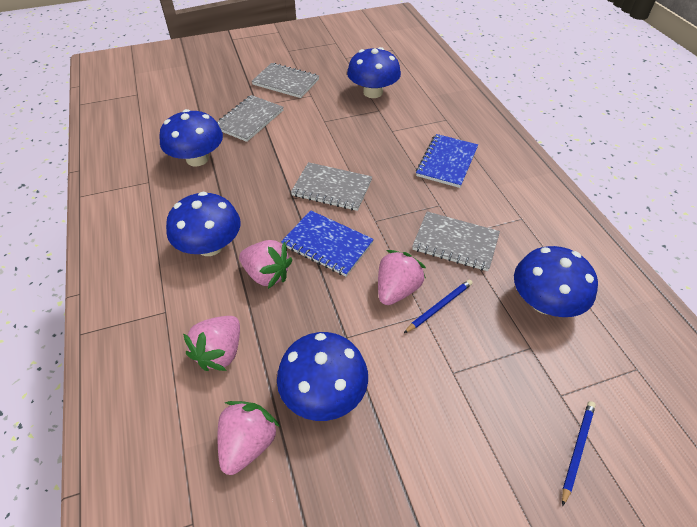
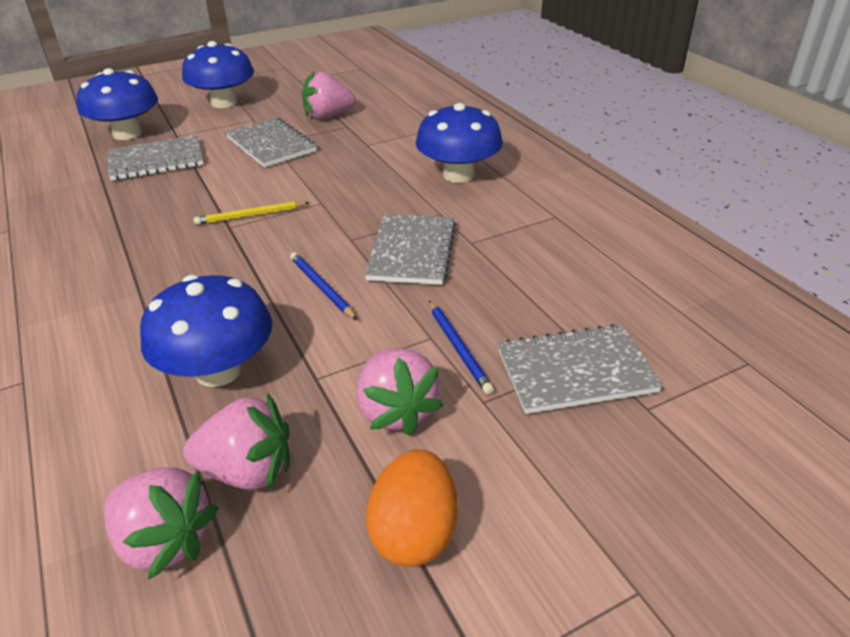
blue mushroom: 5 -> 4
blue notebook: 2 -> 0
orange egg: 0 -> 1
yellow pencil: 0 -> 1

